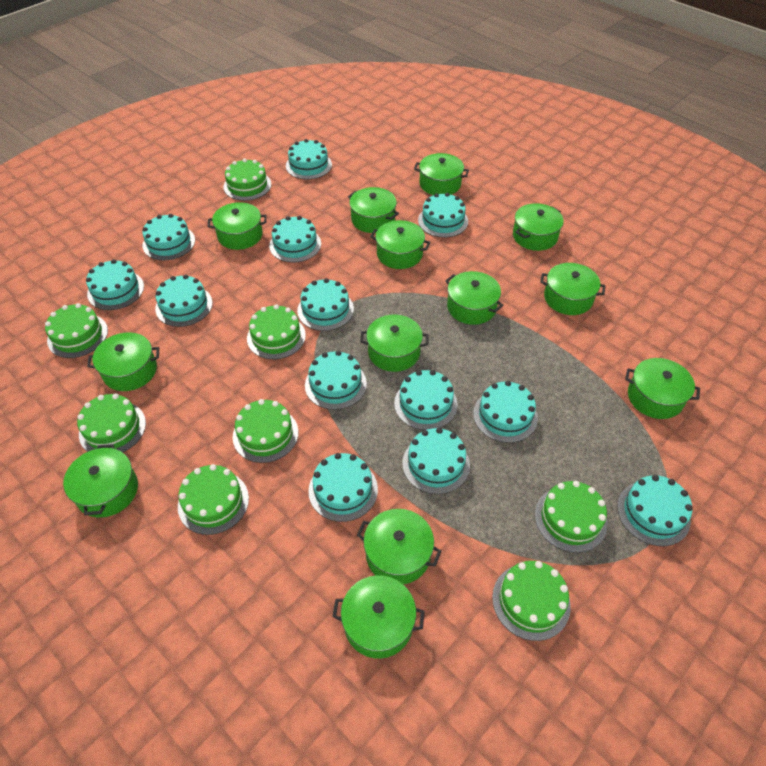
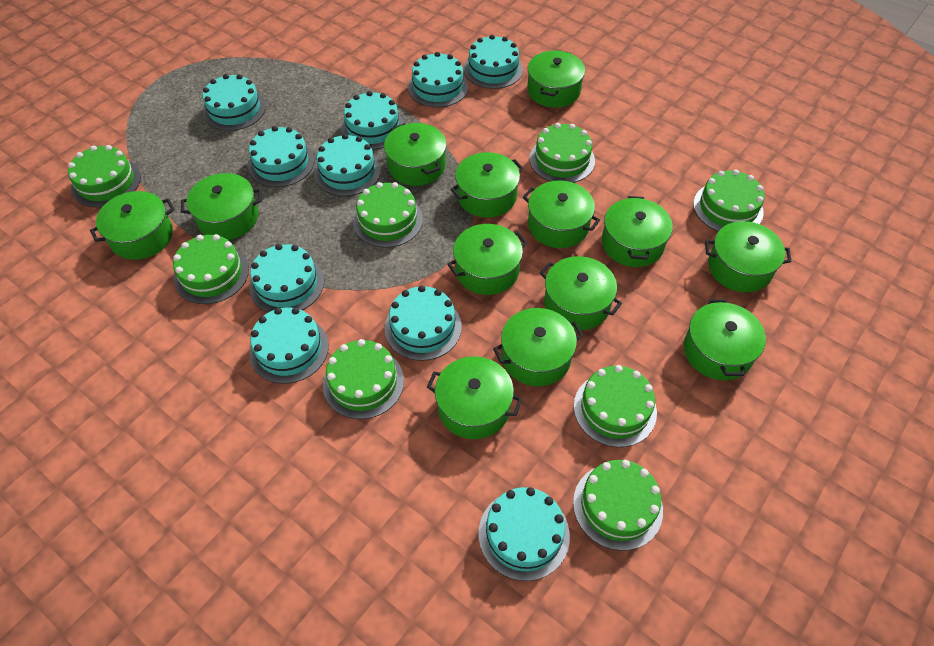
turquoise cake: 13 -> 10

